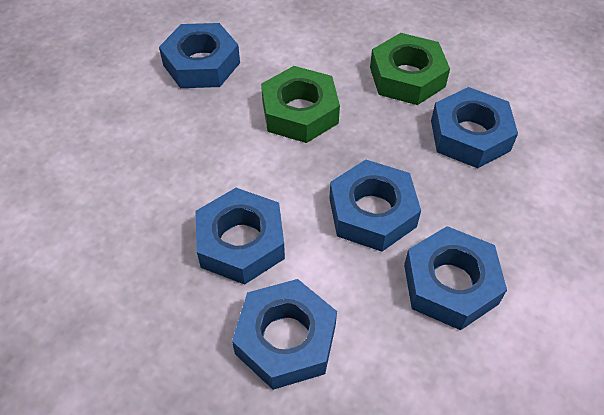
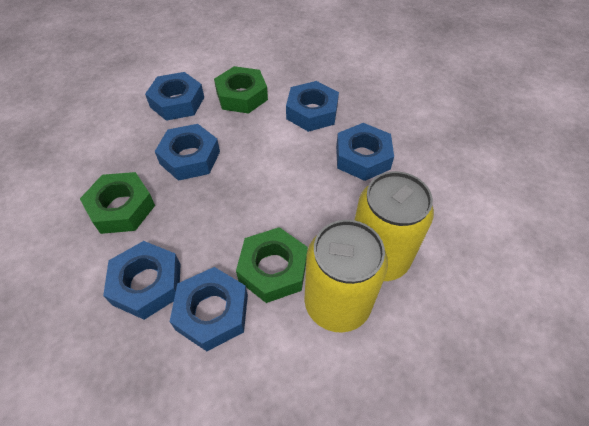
green nut: 2 -> 3
yellow can: 0 -> 2

